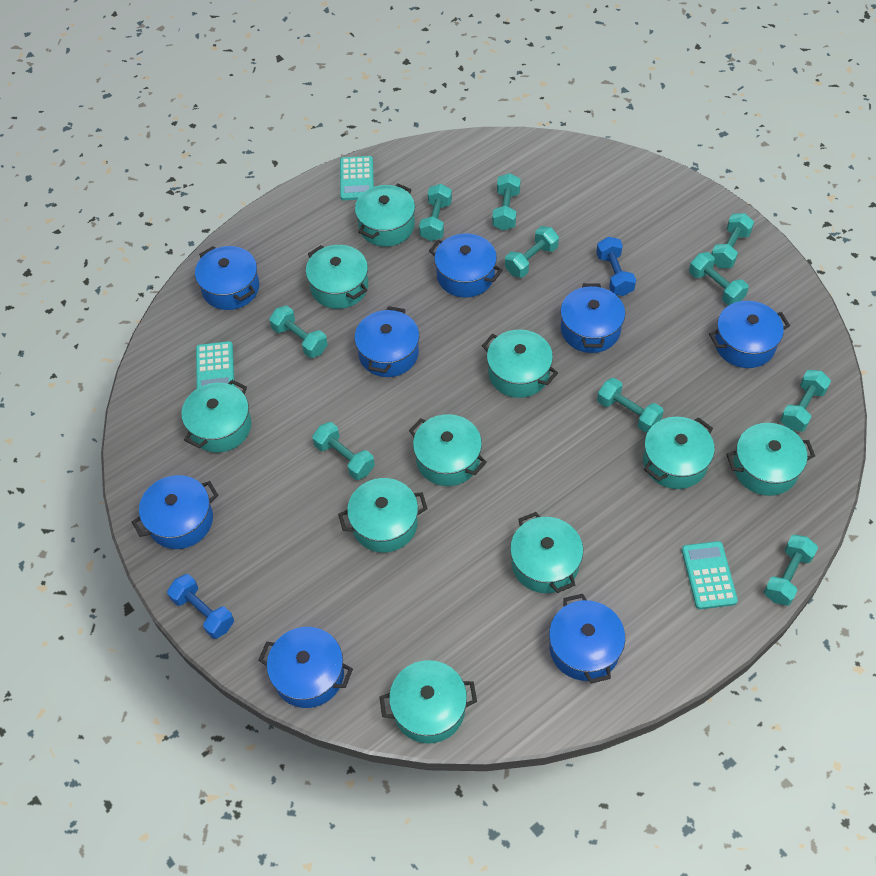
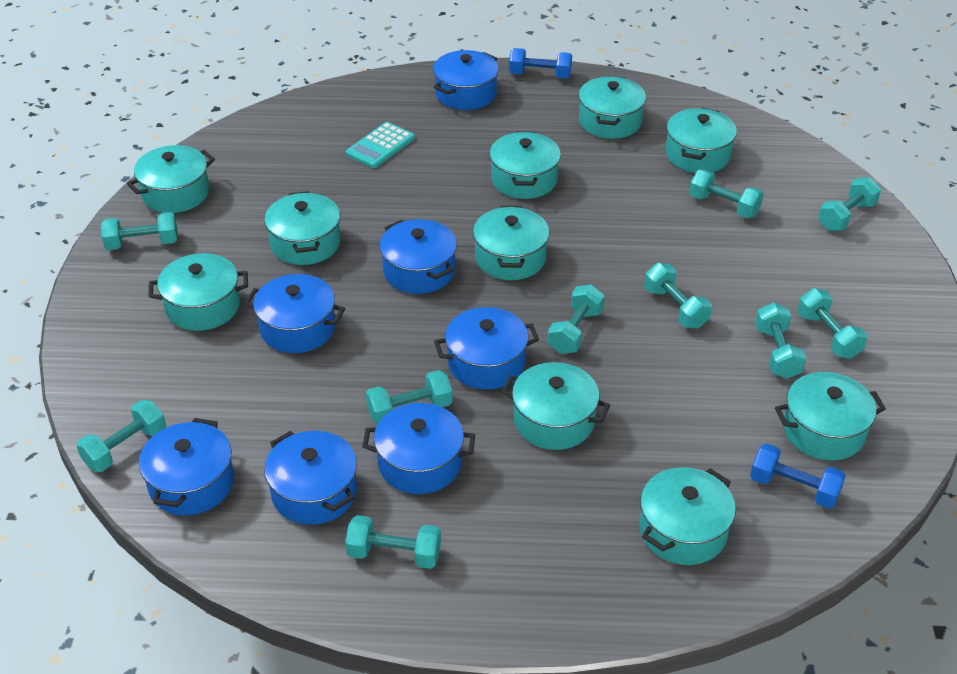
blue pot: 8 -> 7
turquoise calculator: 3 -> 1

